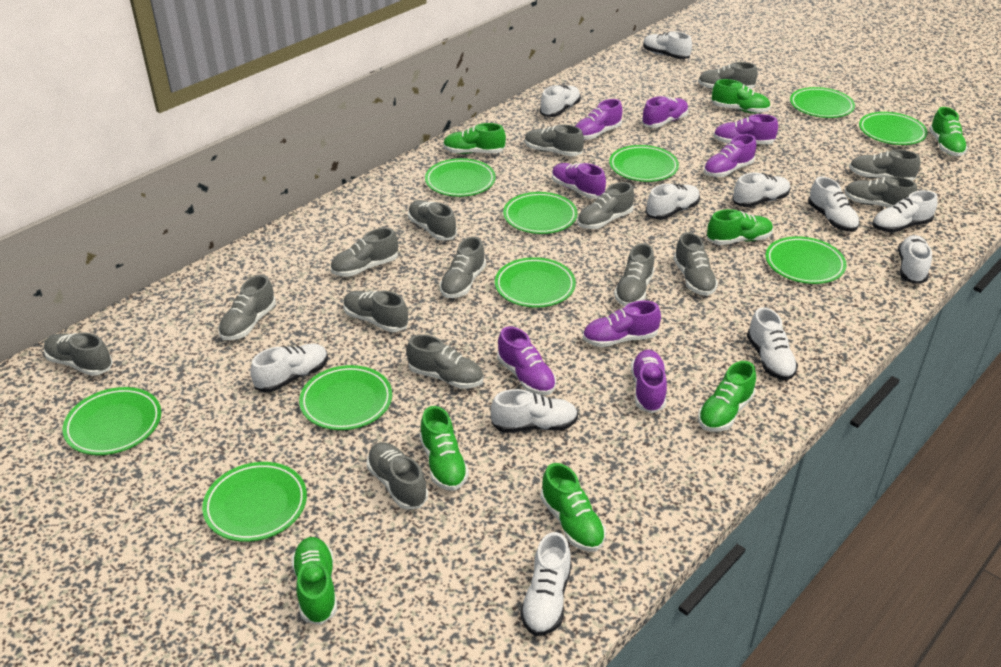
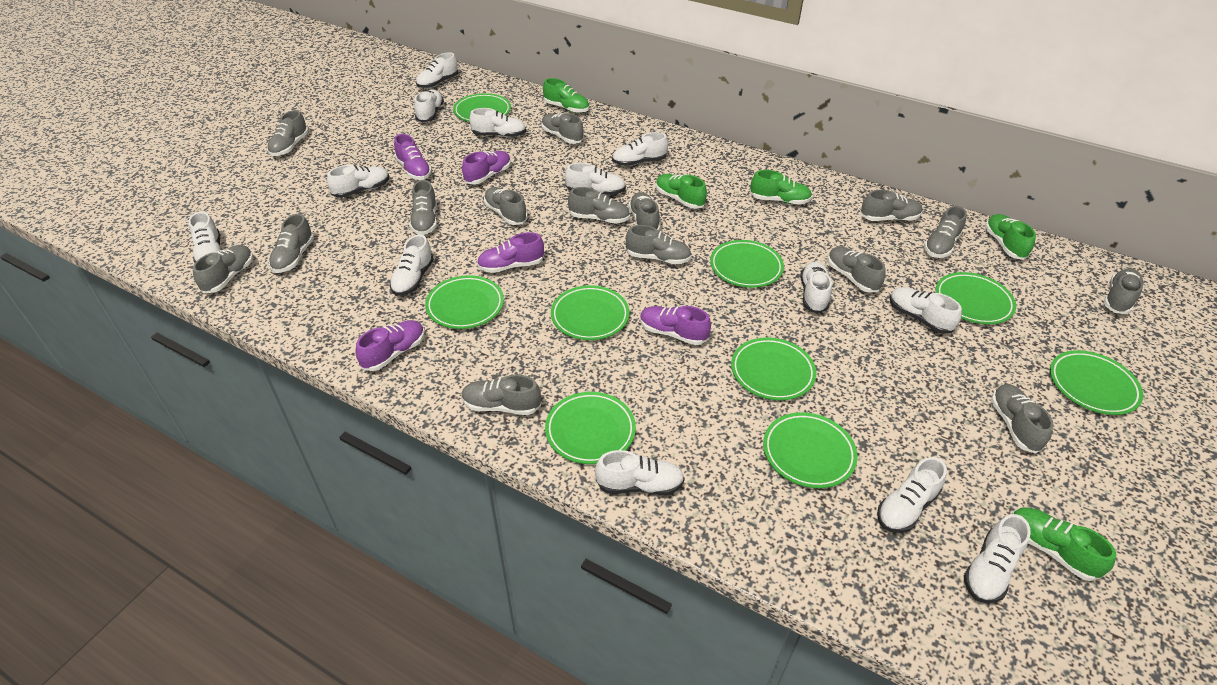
green plate: 10 -> 9
green shoe: 8 -> 5
purple shoe: 8 -> 5
white shoe: 11 -> 13

